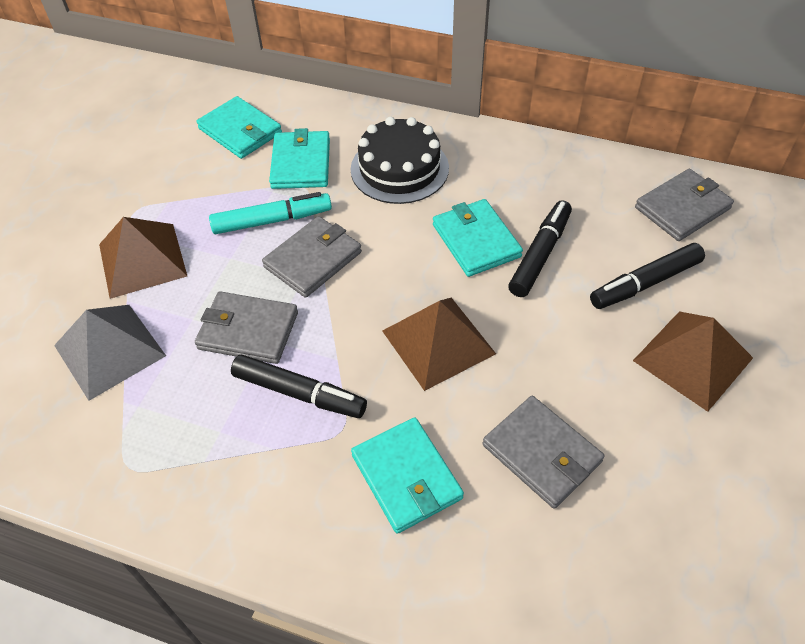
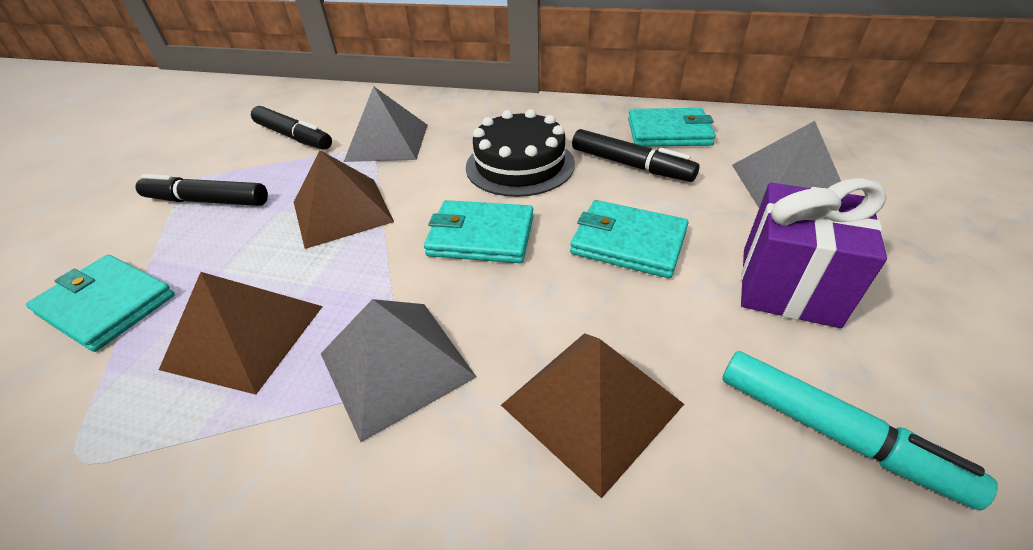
grey pyramid: 1 -> 3
grey wallet: 4 -> 0
purple gift: 0 -> 1

